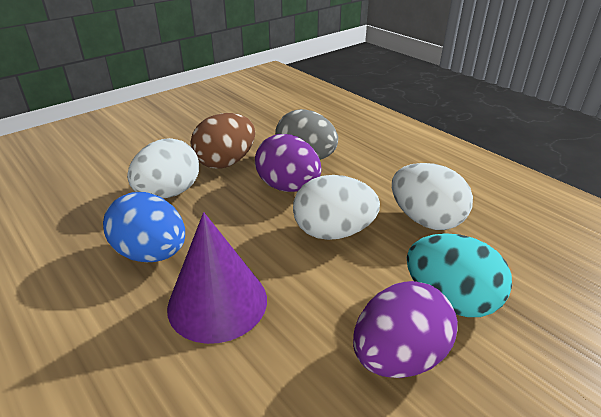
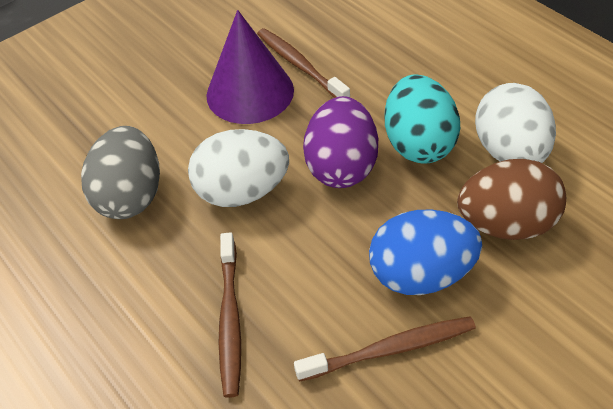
brown toothbrush: 0 -> 3
purple egg: 2 -> 1
white egg: 3 -> 2

